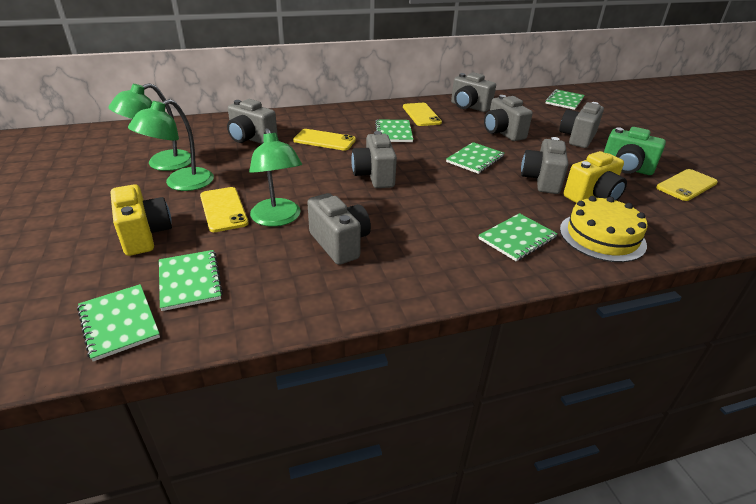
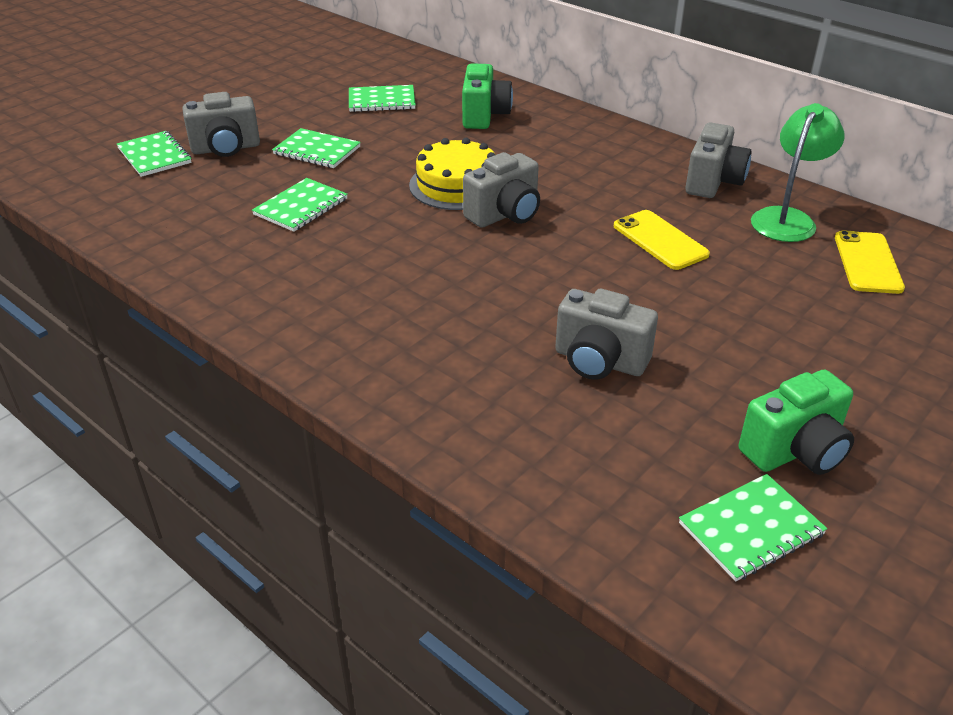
green camera: 1 -> 2
green lamp: 3 -> 1
green notebook: 6 -> 5
grey camera: 7 -> 4
yellow camera: 2 -> 0
yellow phone: 4 -> 2

